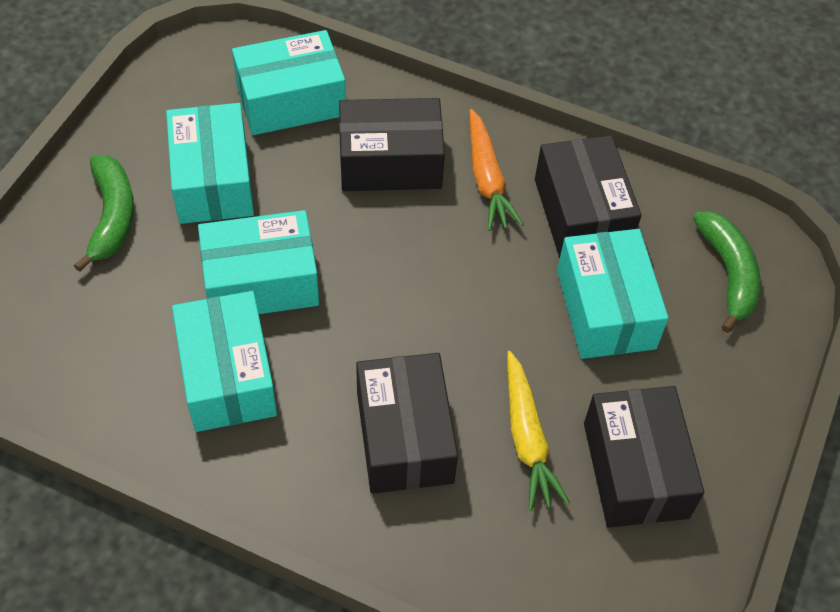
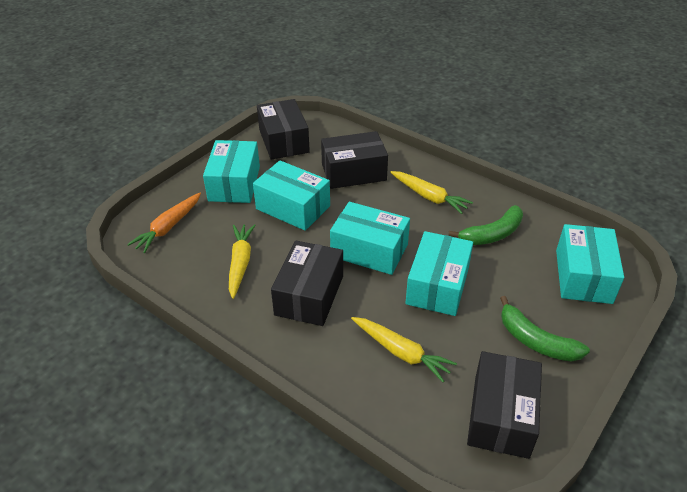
yellow carrot: 1 -> 3

